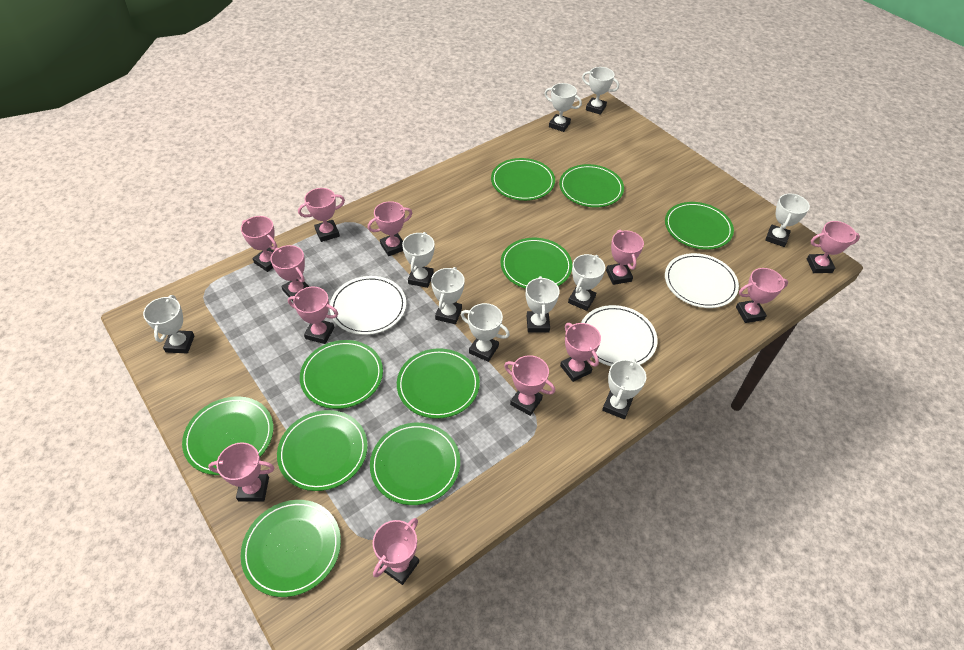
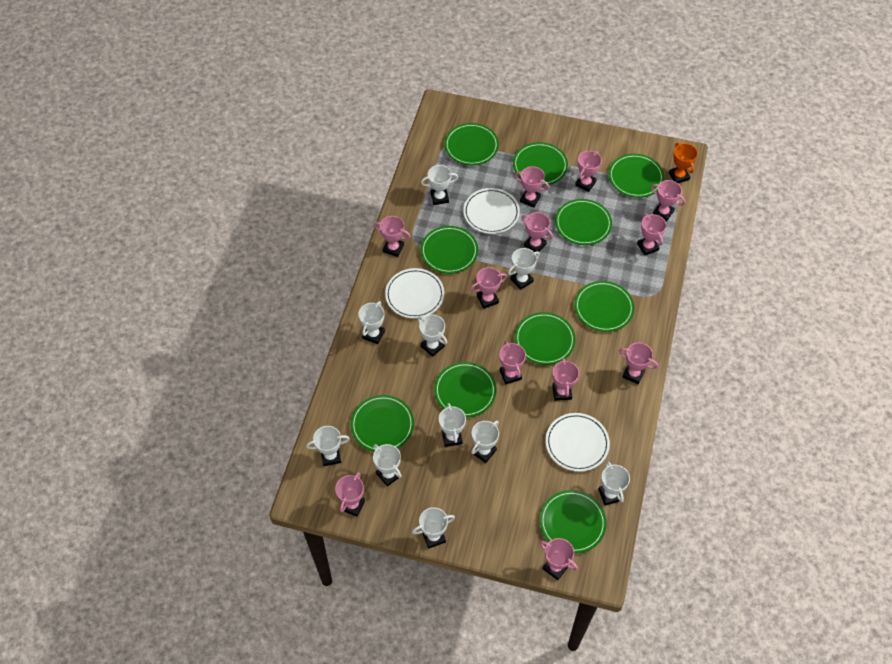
orange trophy: 0 -> 1

